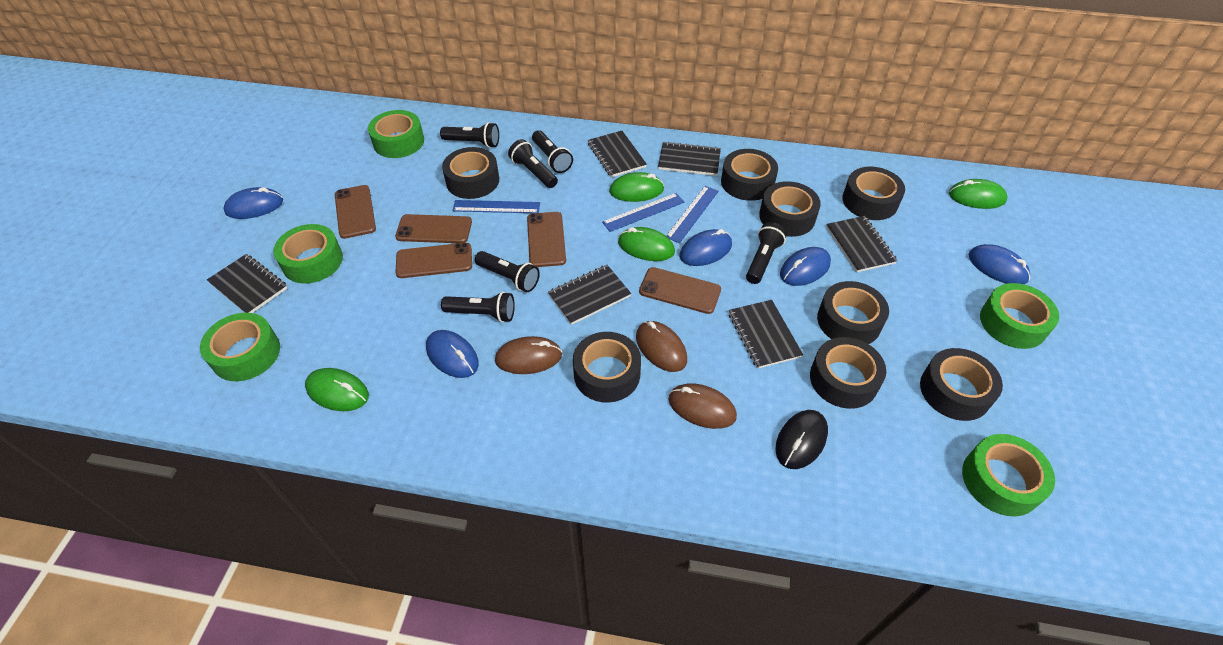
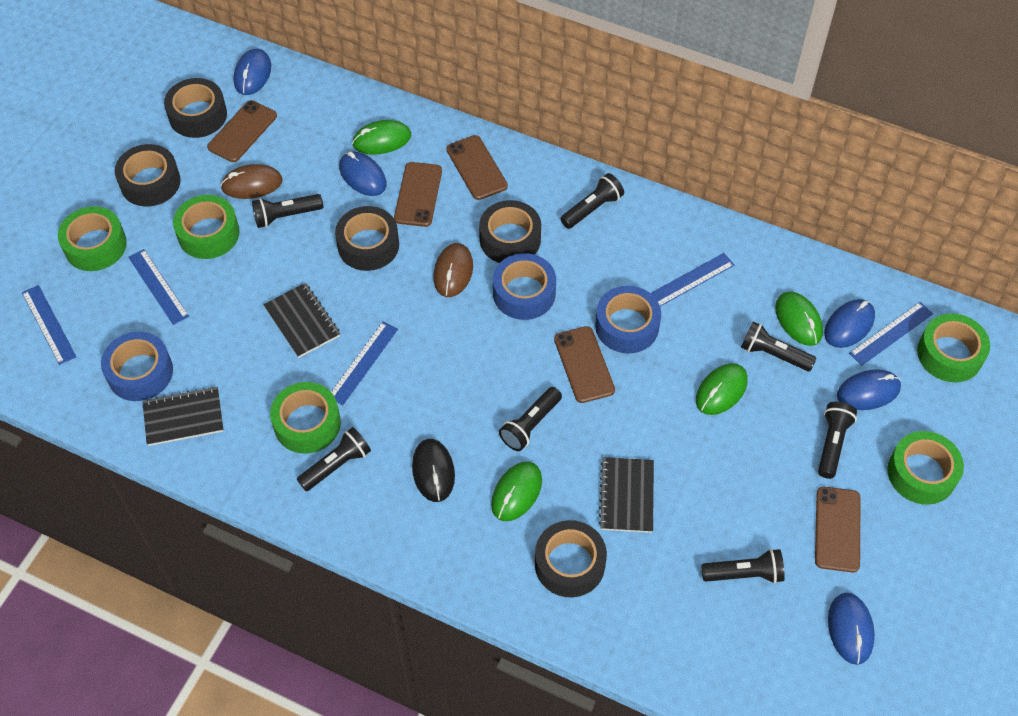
black flashlight: 6 -> 7
black notebook: 6 -> 3
black tape: 8 -> 5
blue ruler: 3 -> 5
blue tape: 0 -> 3
brown mouse: 3 -> 2

